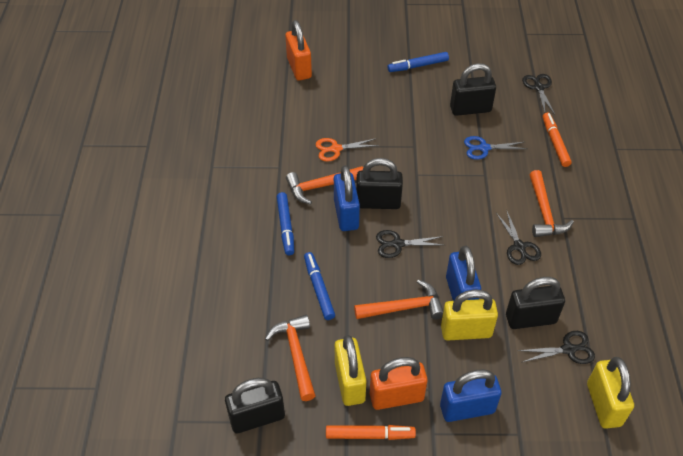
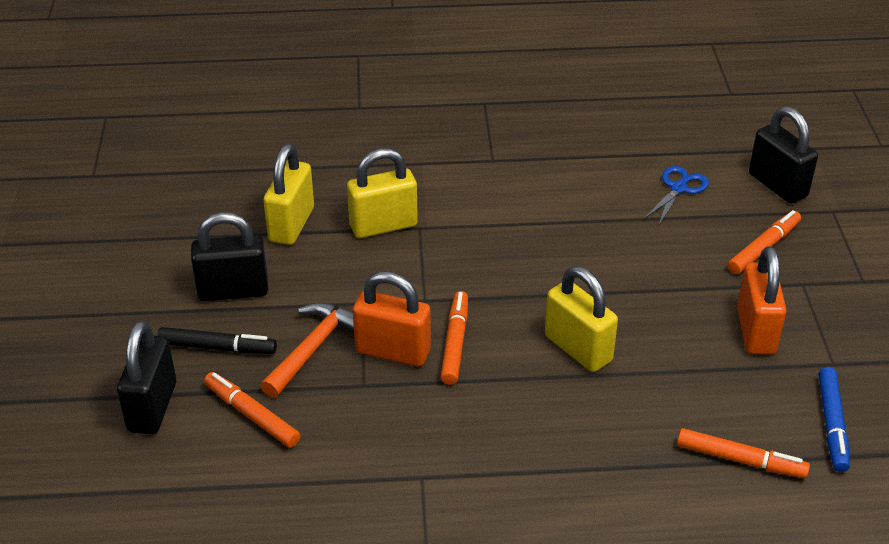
black marker: 0 -> 1
black padlock: 4 -> 3
black scissors: 4 -> 0
blue marker: 3 -> 1
blue padlock: 3 -> 0
orange hammer: 4 -> 1
orange marker: 2 -> 4
orange scissors: 1 -> 0

